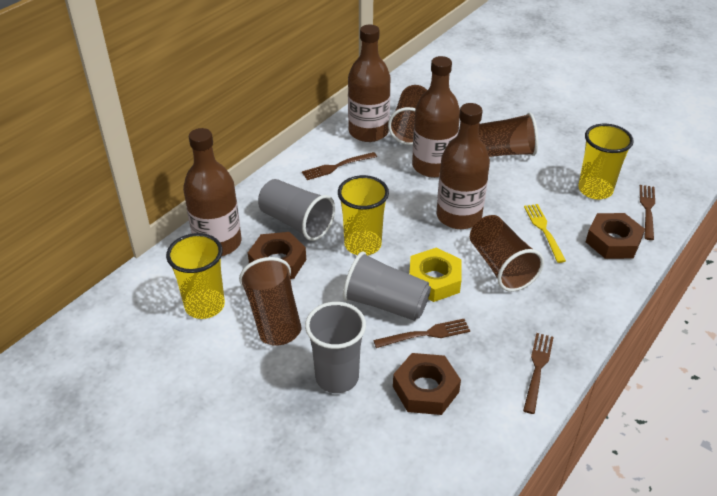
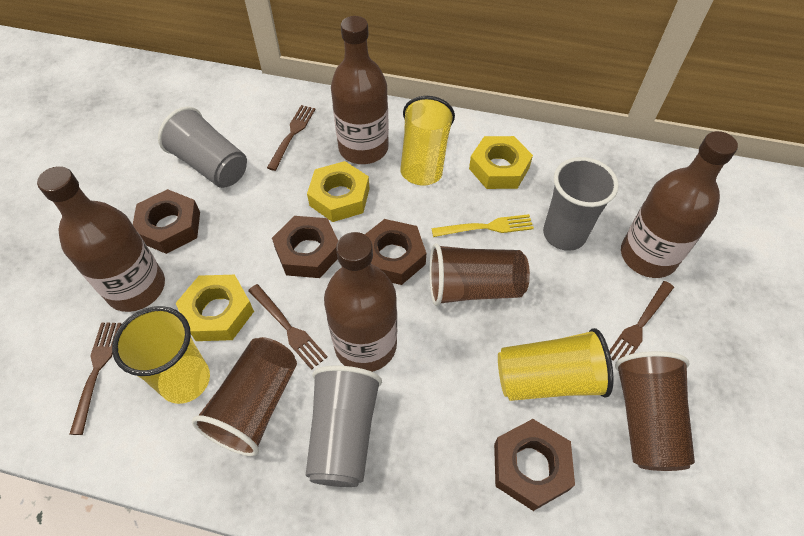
brown cup: 4 -> 3
brown nut: 3 -> 4
yellow nut: 1 -> 3

